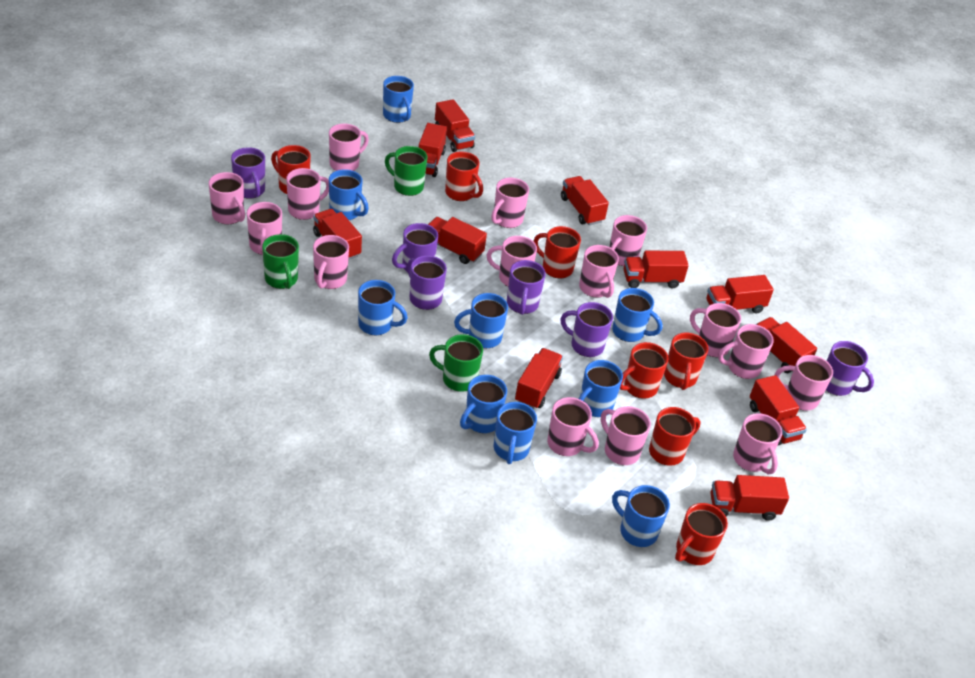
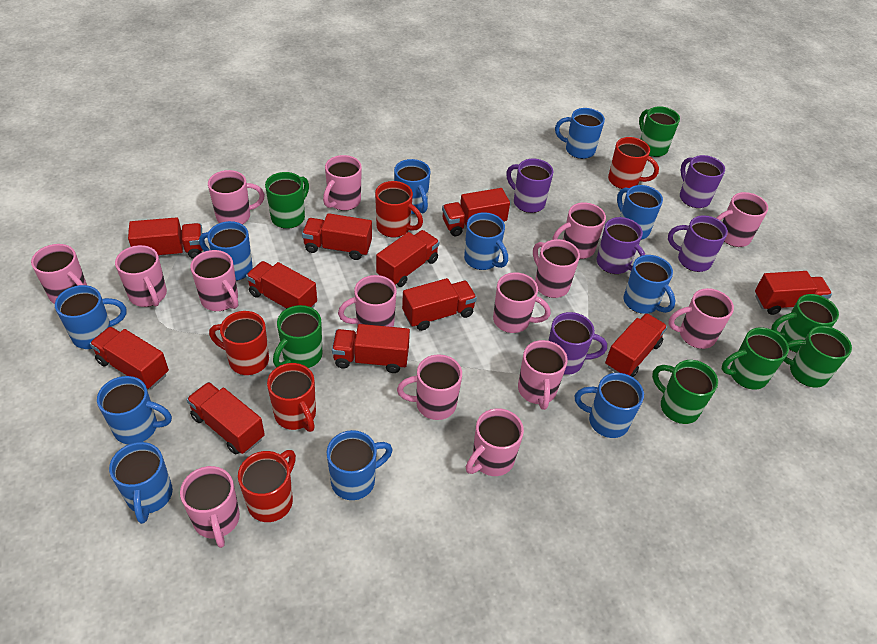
blue mug: 9 -> 11
green mug: 3 -> 7
purple mug: 6 -> 5
red mug: 7 -> 5

